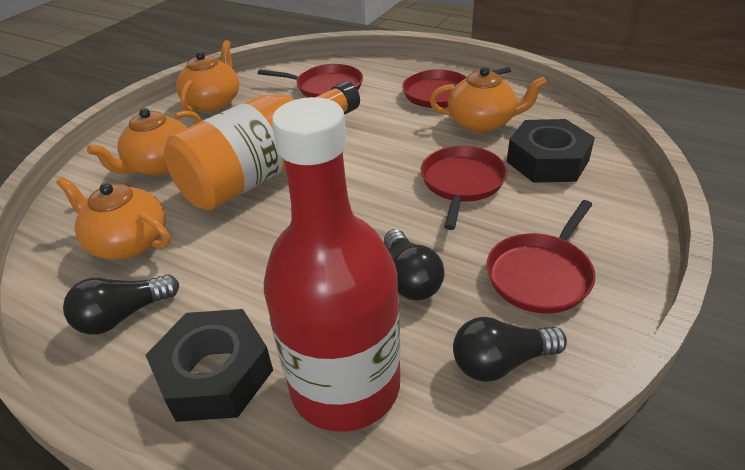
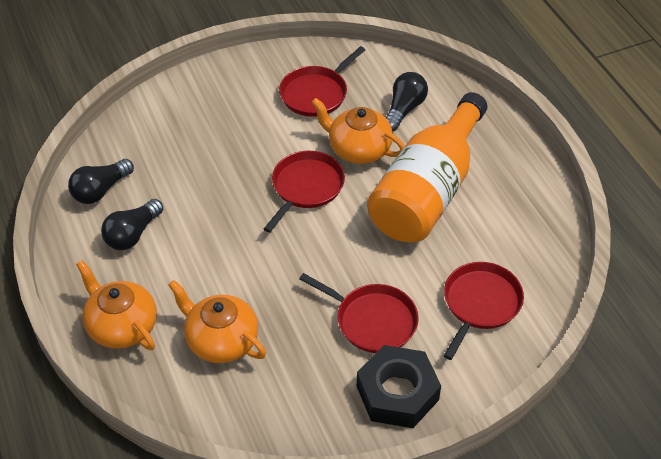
black nut: 2 -> 1
orange teapot: 4 -> 3
red bottle: 1 -> 0

